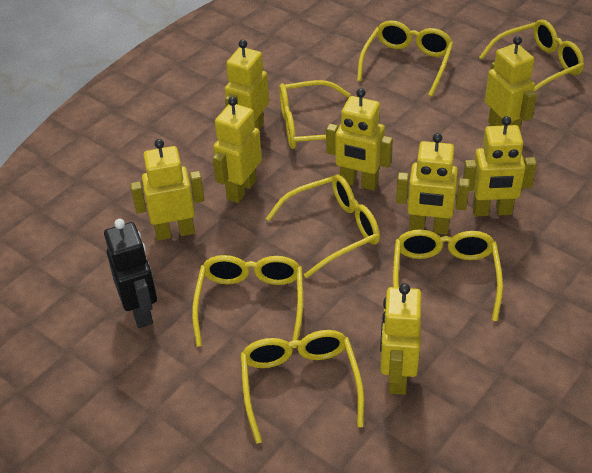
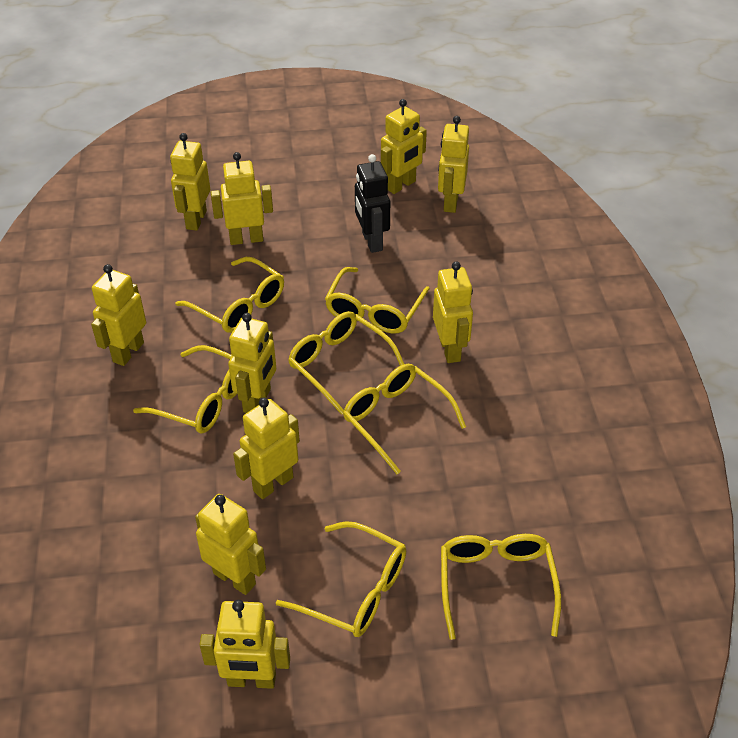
yellow robot: 8 -> 10

